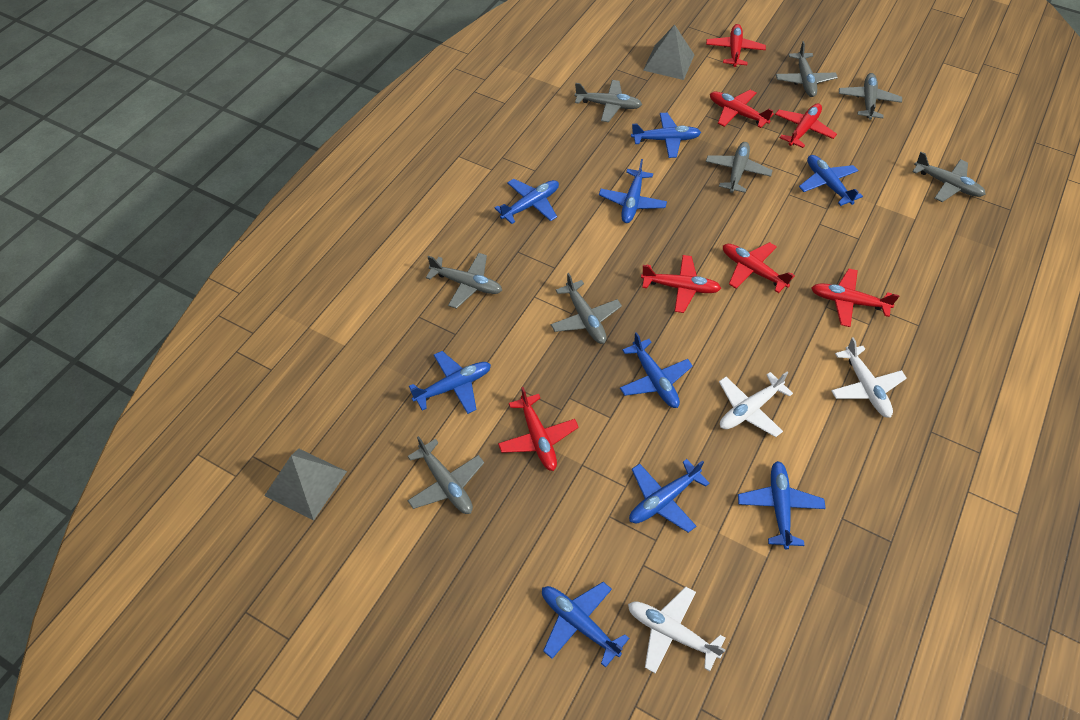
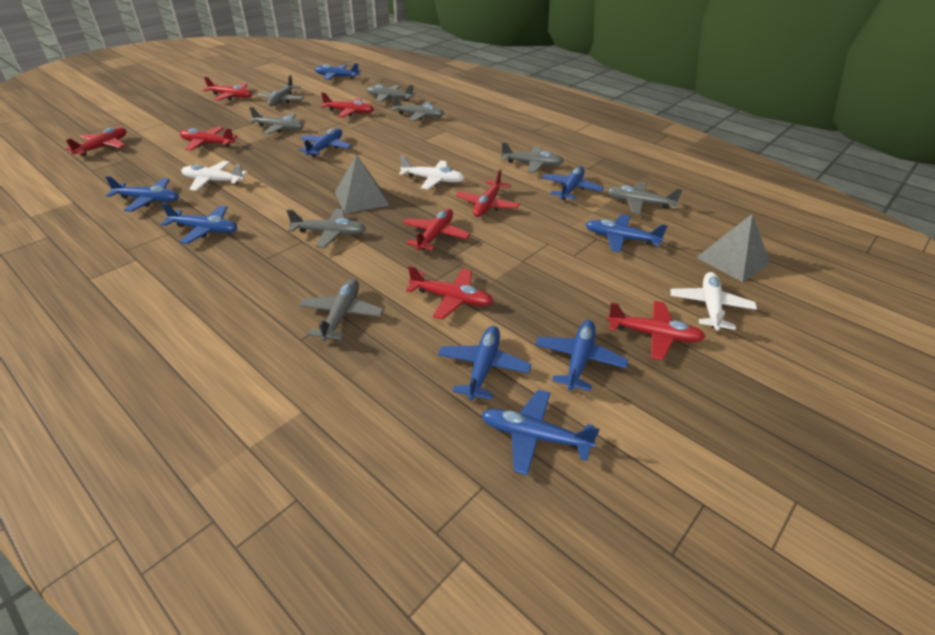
red plane: 7 -> 8

